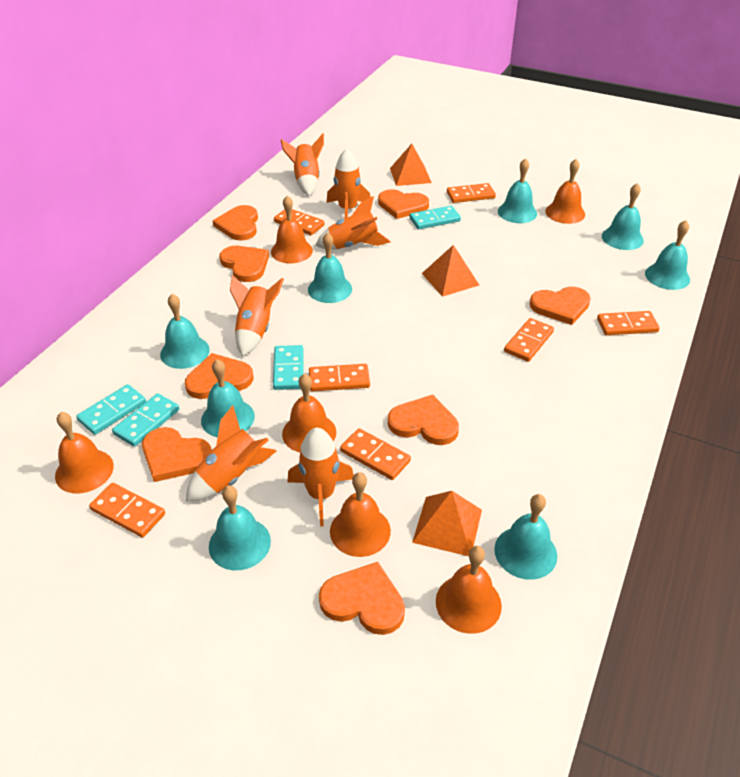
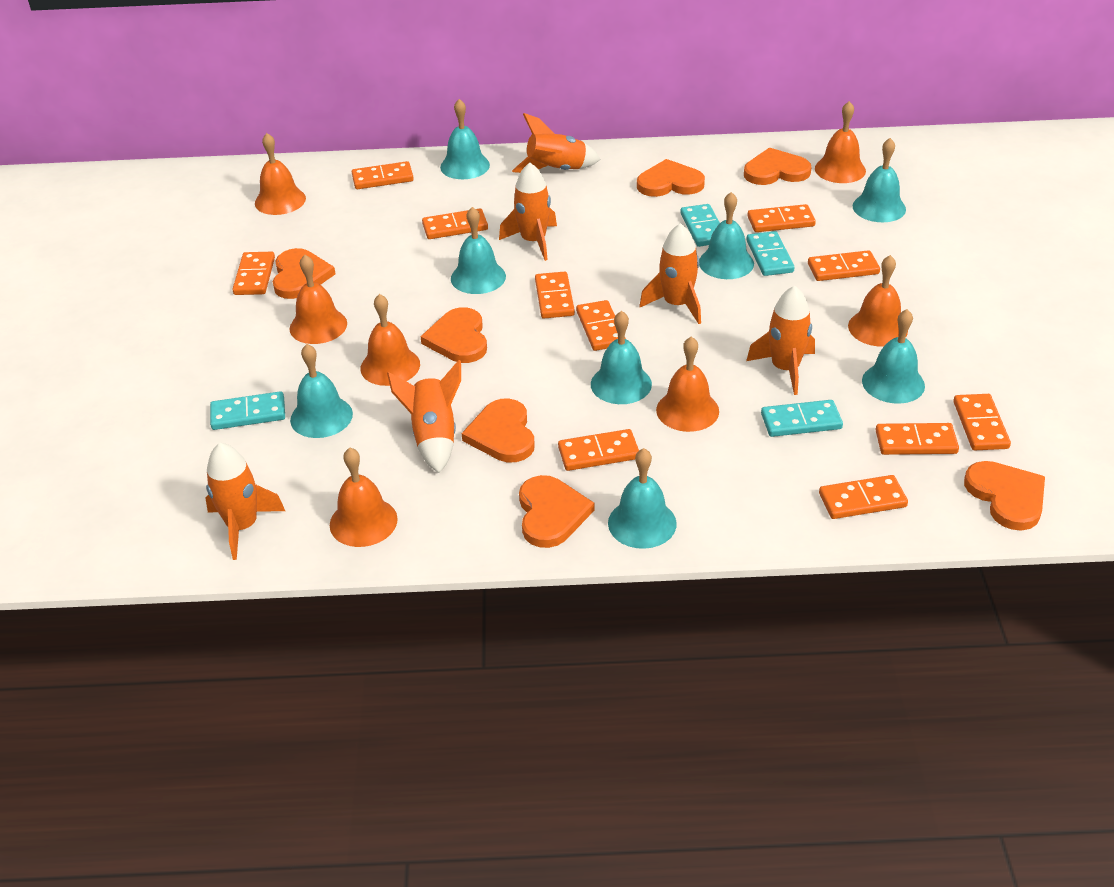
orange bell: 6 -> 7
orange domino: 7 -> 11
orange heart: 8 -> 7
orange pyramid: 3 -> 0

